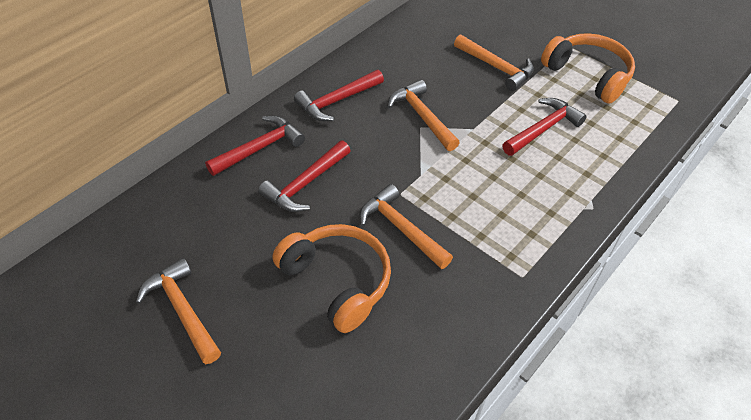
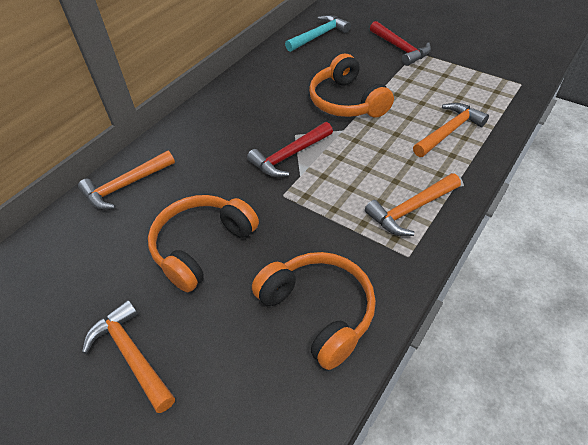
orange headphones: 2 -> 3
red hammer: 4 -> 2
turquoise hammer: 0 -> 1

